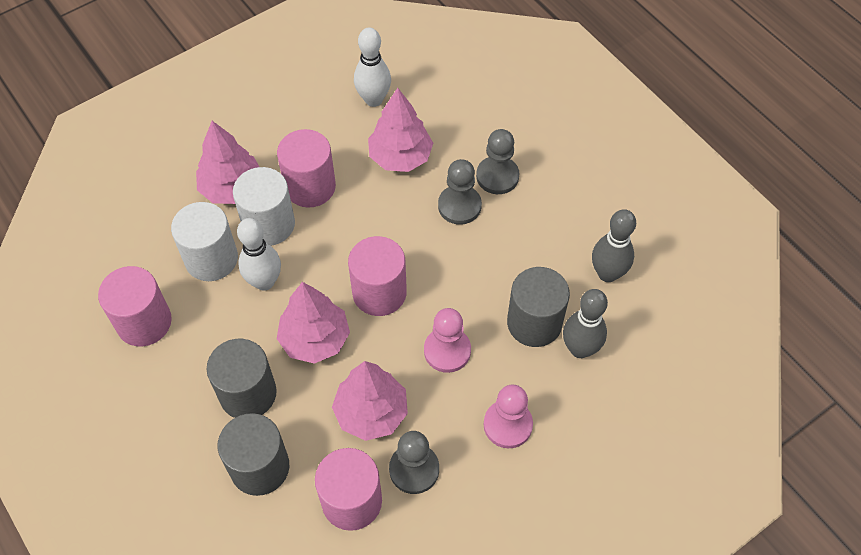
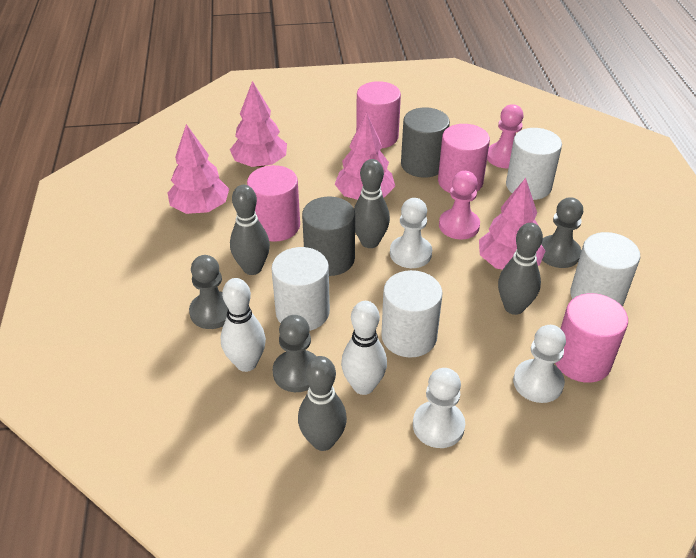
grey bowling pin: 2 -> 4
grey cylinder: 3 -> 2
white cylinder: 2 -> 4
white pawn: 0 -> 3

